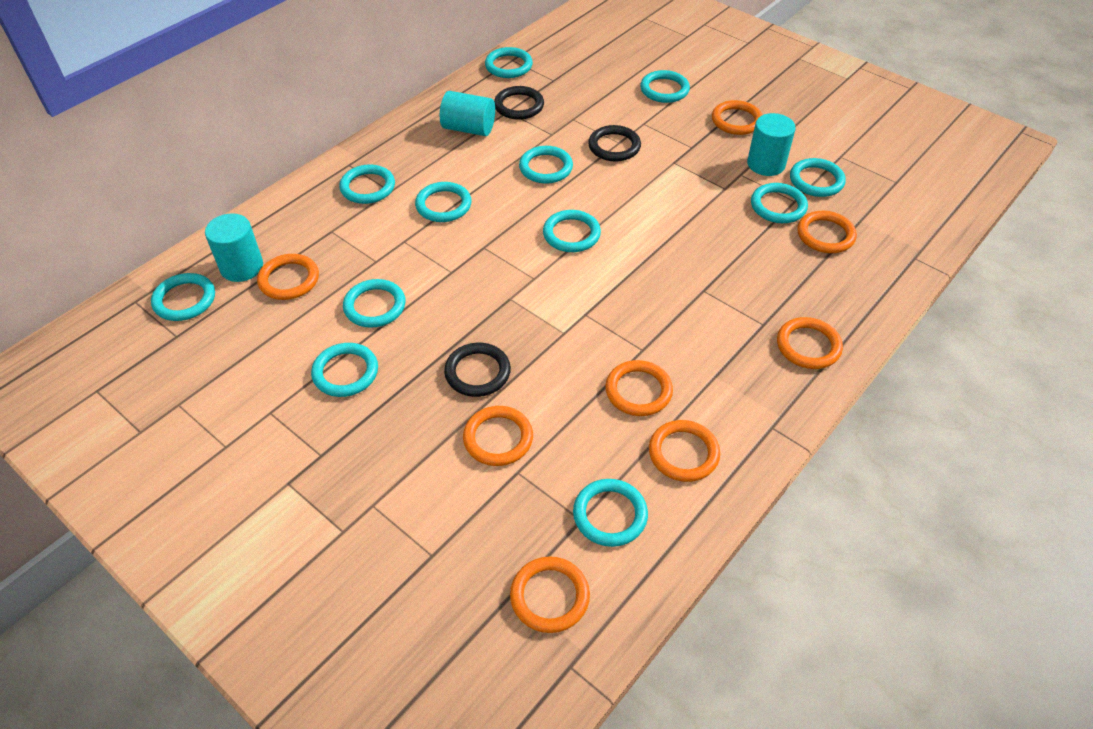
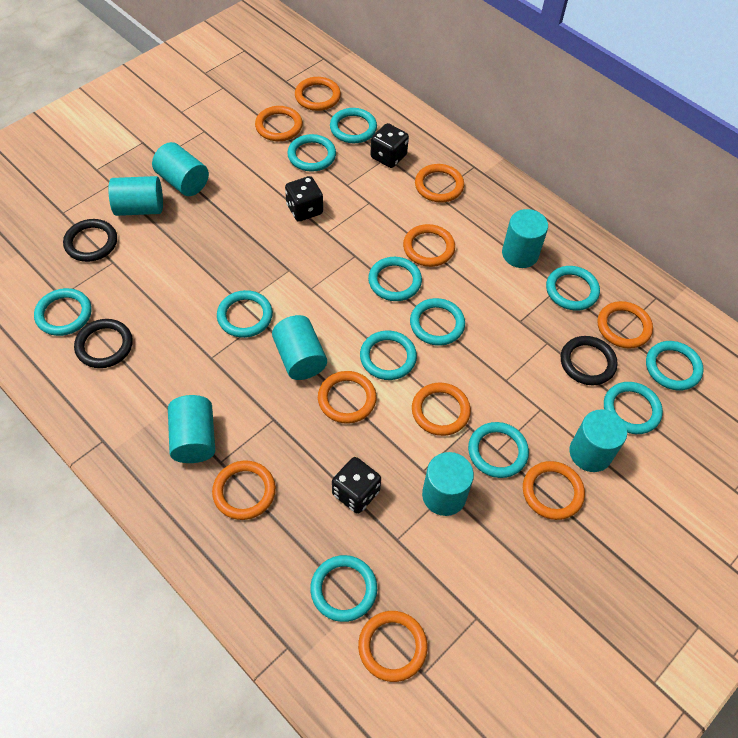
black dice: 0 -> 3
orange ring: 8 -> 10
turquoise cylinder: 3 -> 7

